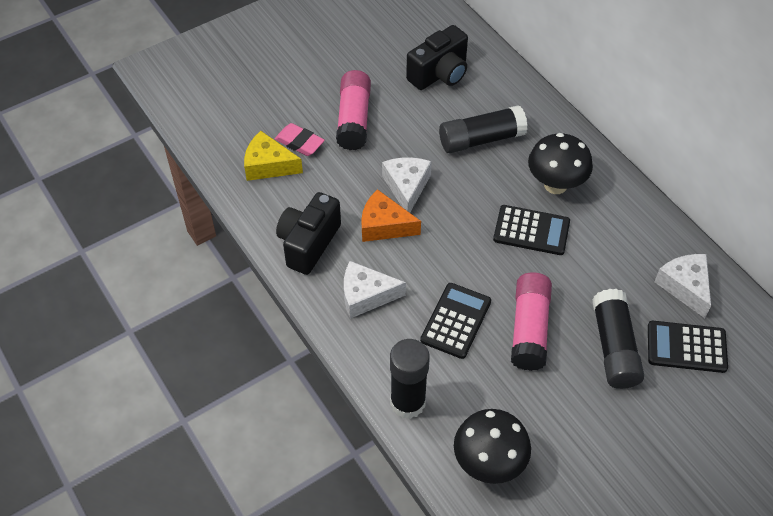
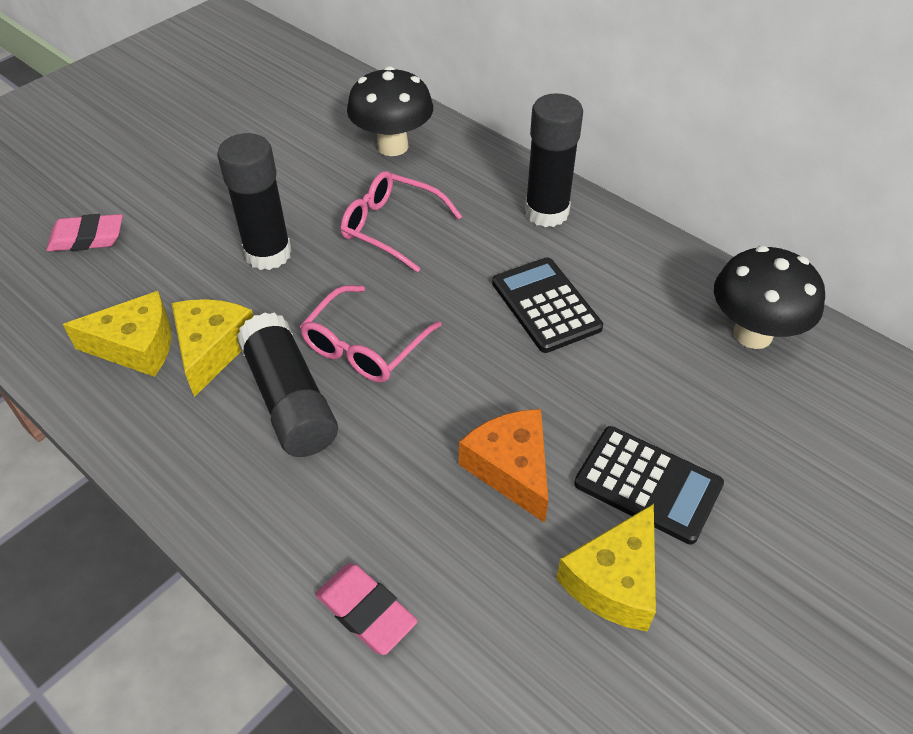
black calculator: 3 -> 2
black camera: 2 -> 0
pink eraser: 1 -> 2
pink glasses: 0 -> 2
pink glue stick: 2 -> 0
white cheese: 3 -> 0
yellow cheese: 1 -> 3

